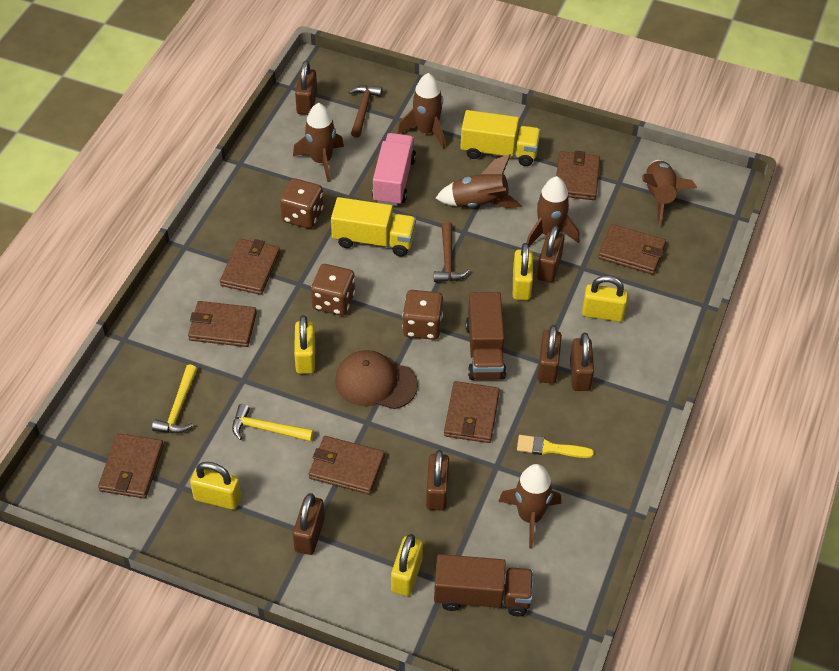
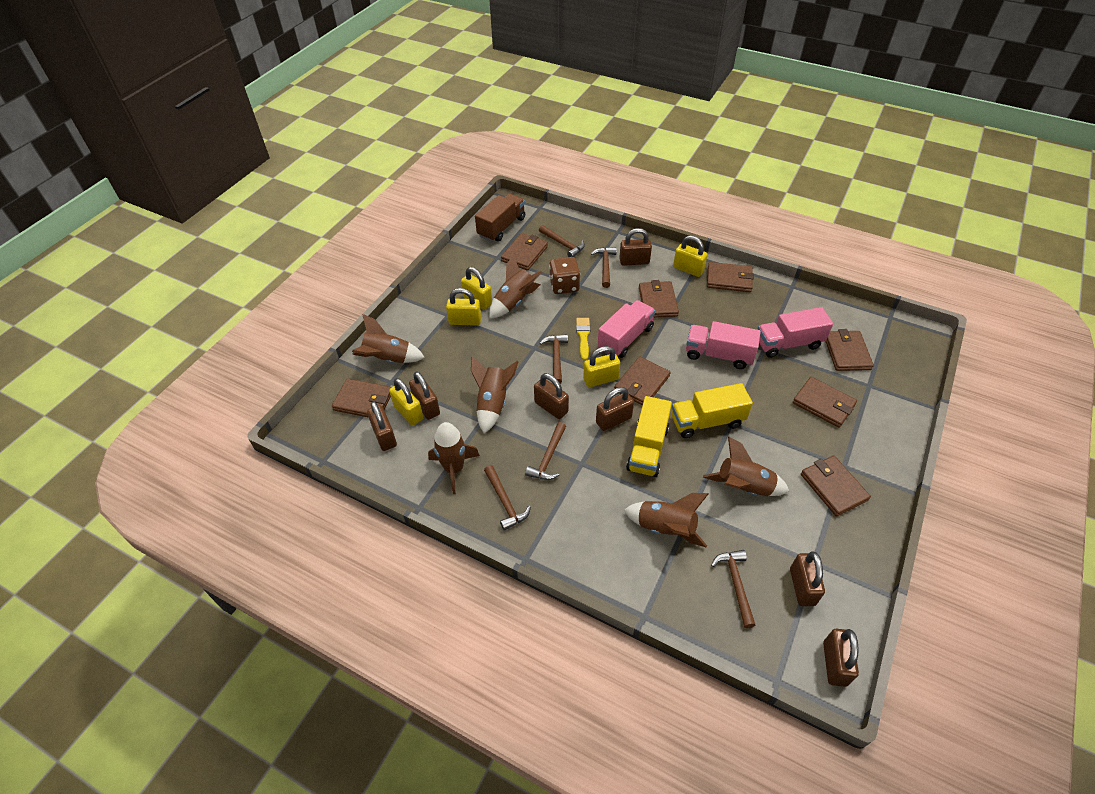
brown cap: 1 -> 0
brown dice: 3 -> 1
brown hammer: 2 -> 6
brown padlock: 6 -> 7
brown truck: 2 -> 1
brown wallet: 7 -> 8
pink truck: 1 -> 3
yellow hammer: 2 -> 0

